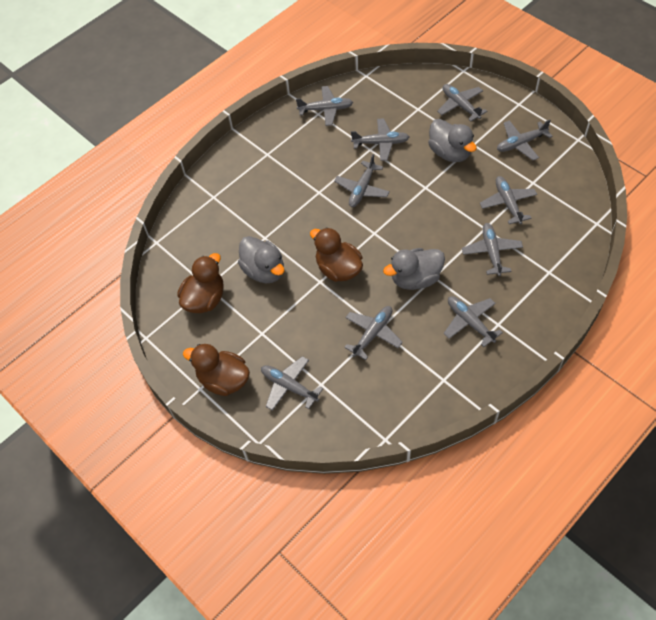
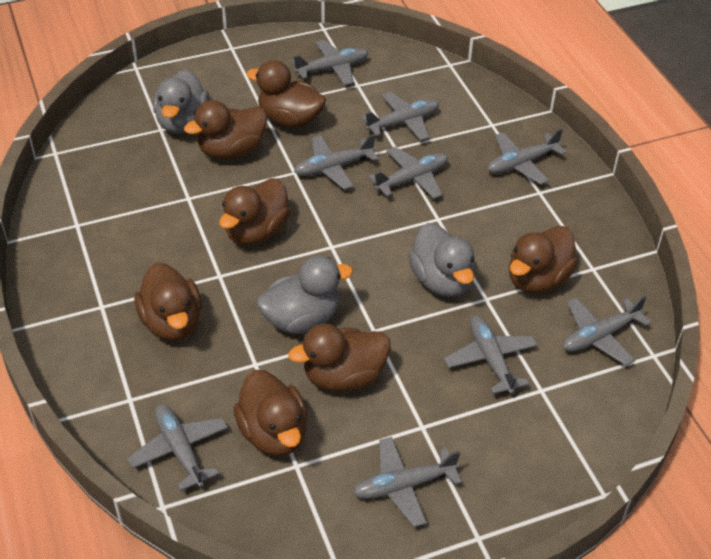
brown duck: 3 -> 7
grey plane: 10 -> 9

